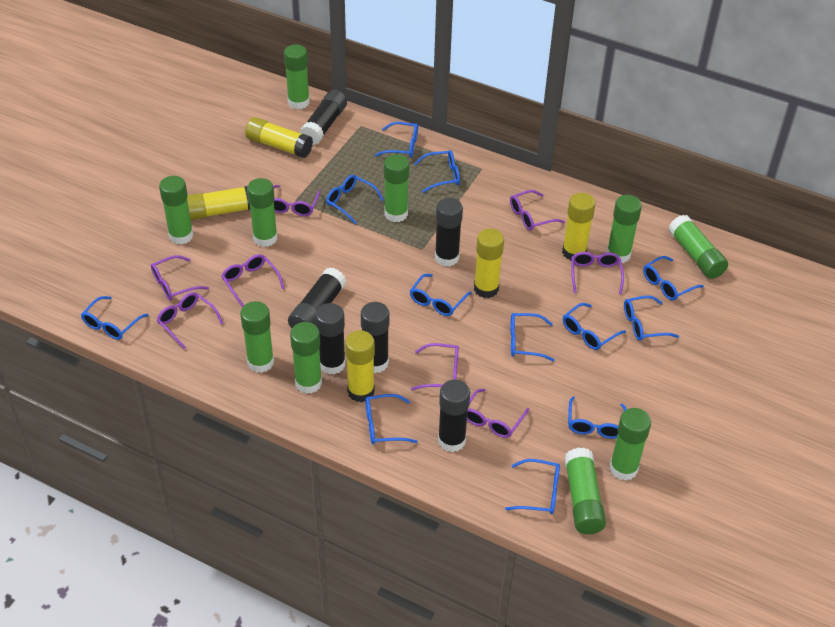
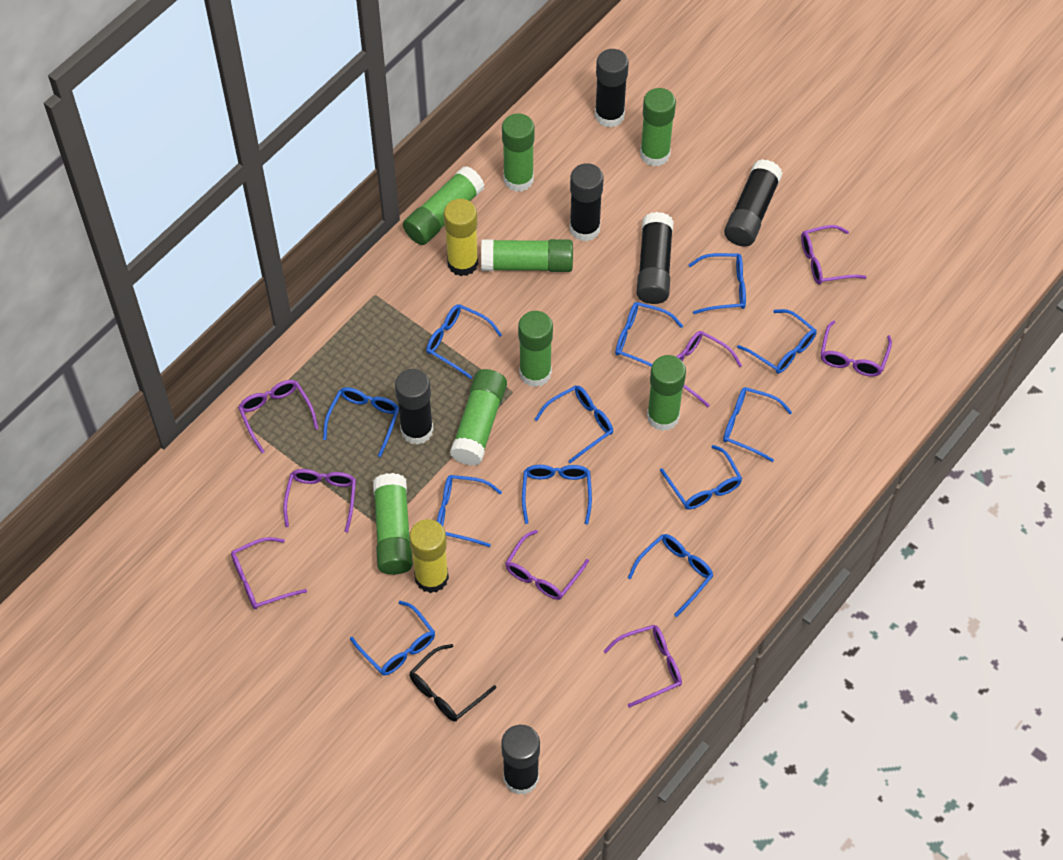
black glasses: 0 -> 1
green glue stick: 10 -> 8
yellow glue stick: 5 -> 2

